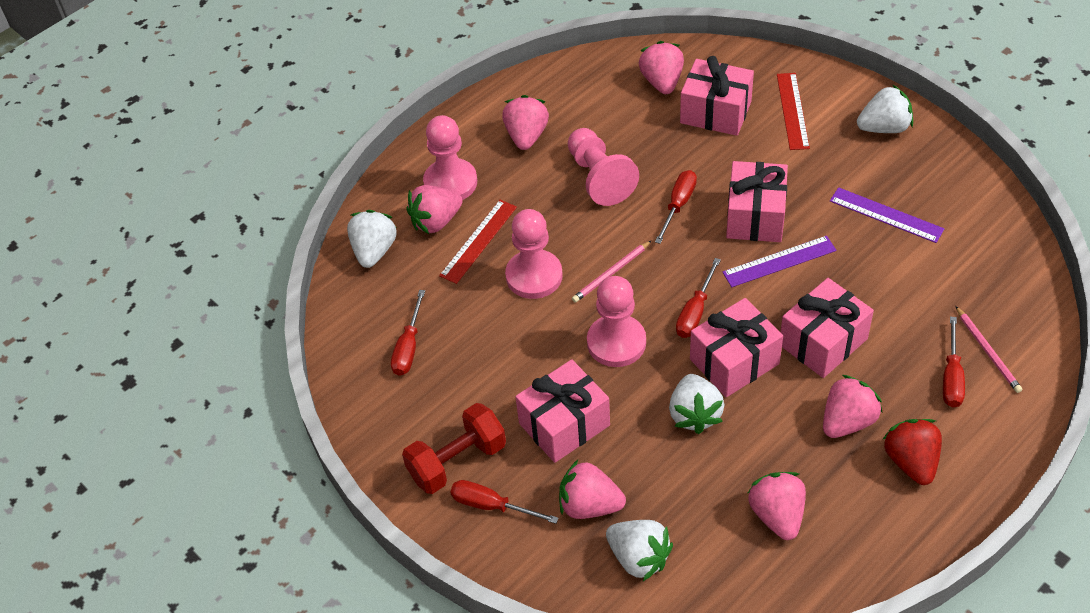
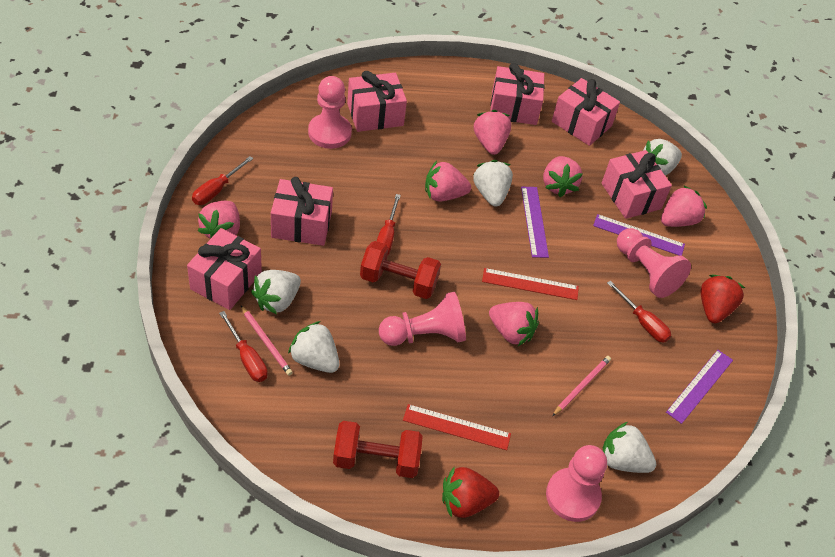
pink gift: 5 -> 6
purple ruler: 2 -> 3
red dumbbell: 1 -> 2
red screwdriver: 5 -> 4
red strawberry: 1 -> 2
white strawberry: 4 -> 5

